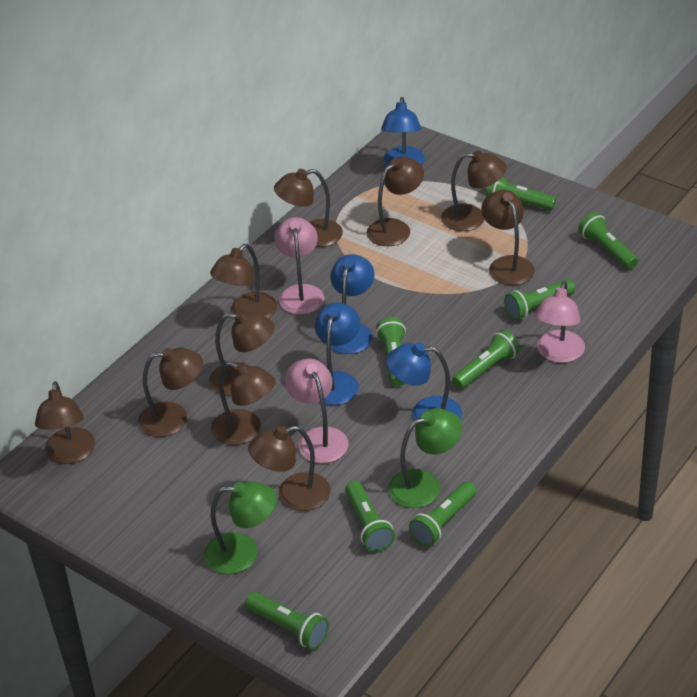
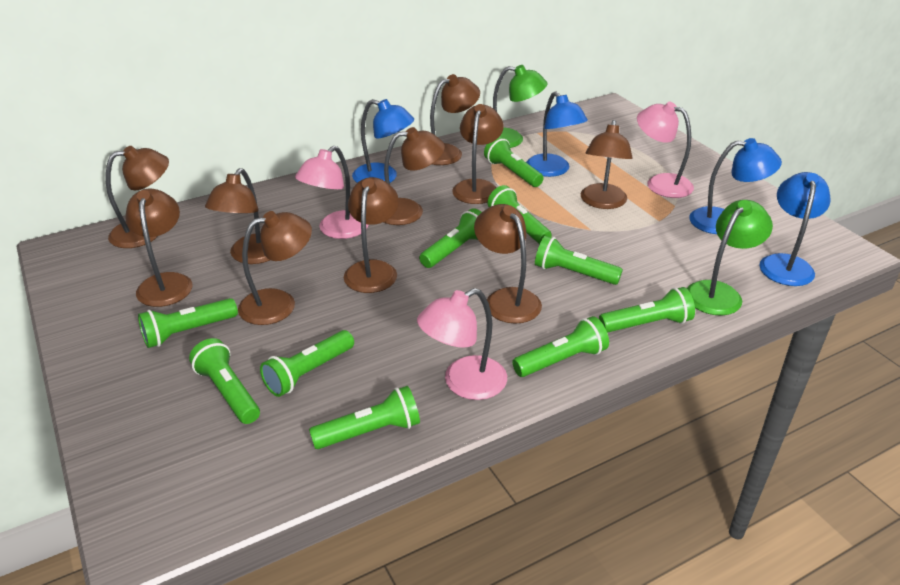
green flashlight: 8 -> 10

